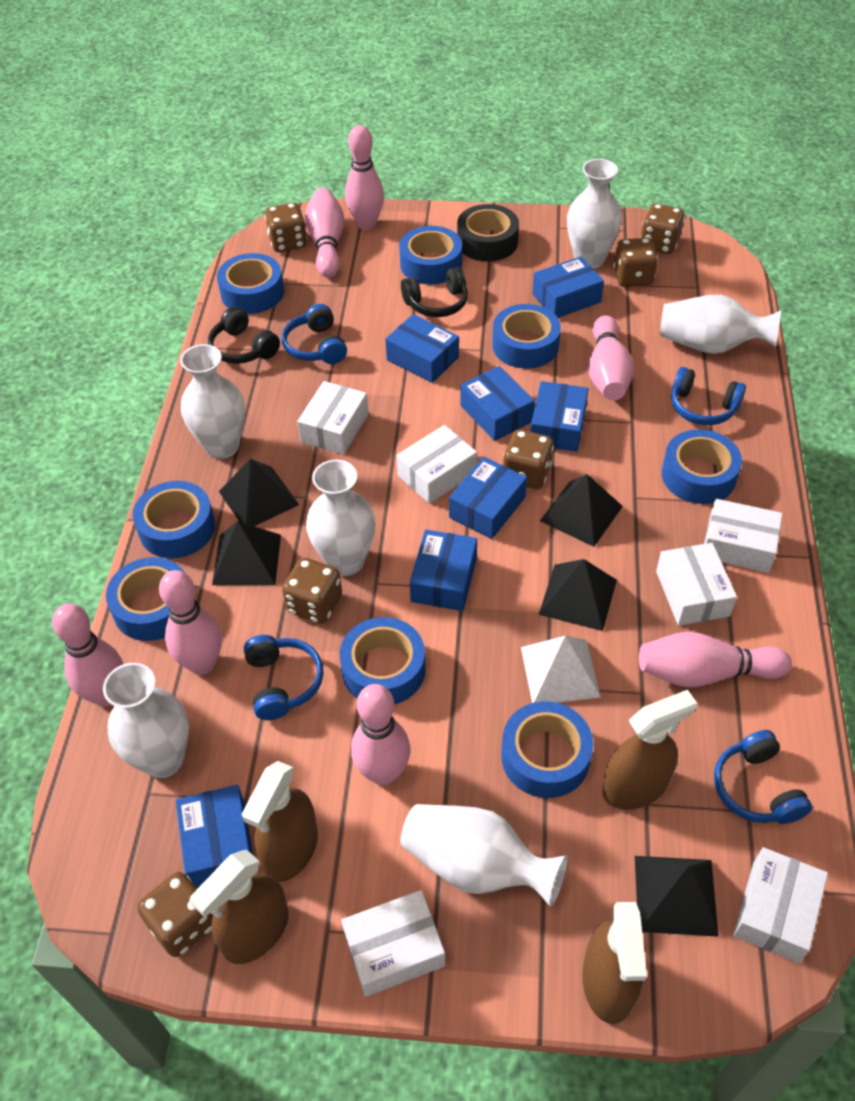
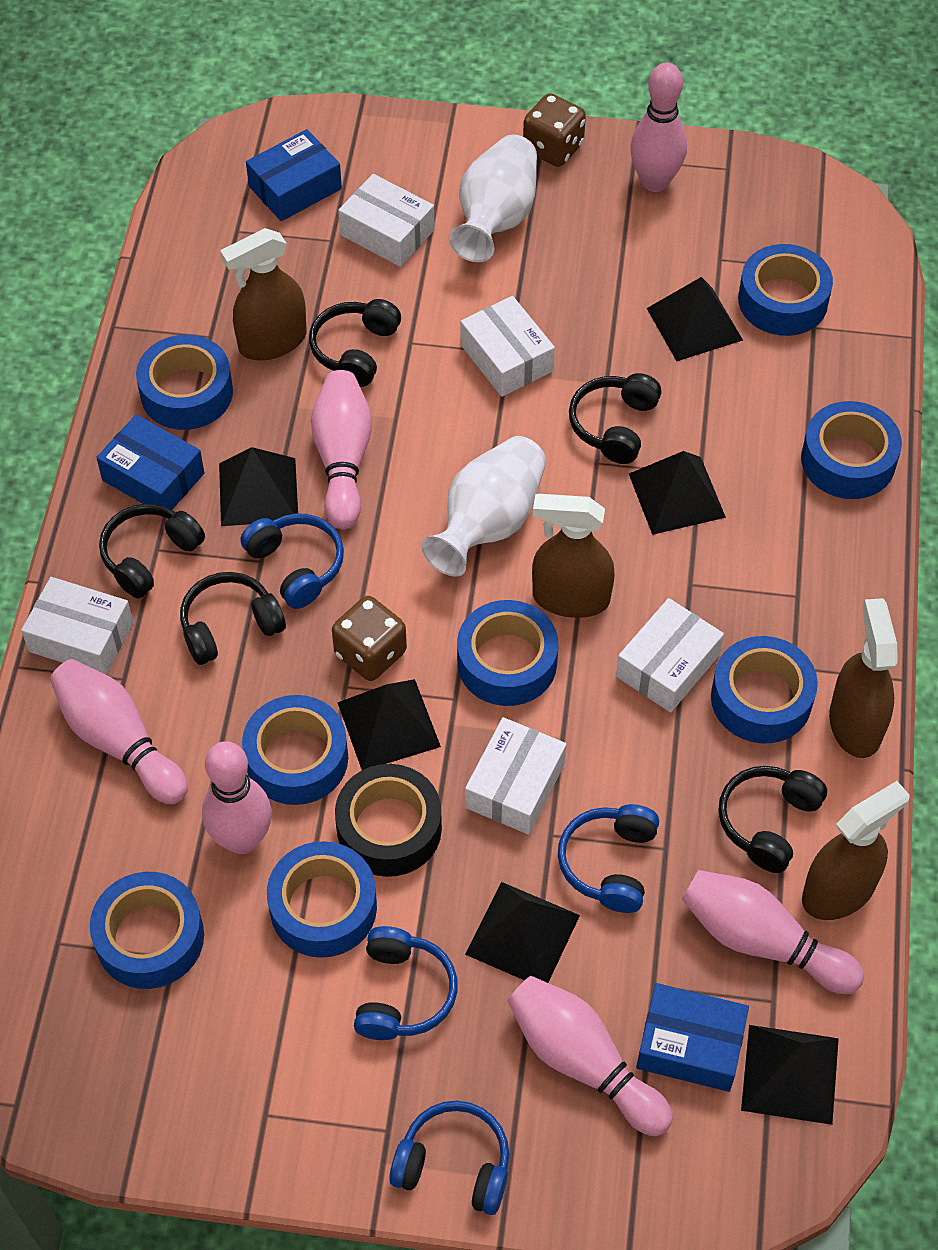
black headphones: 2 -> 5
black pyramid: 5 -> 6
blue box: 7 -> 3
brown dice: 6 -> 2
pink bowling pin: 7 -> 6
white box: 6 -> 5
white pyramid: 1 -> 0
white vase: 6 -> 2

